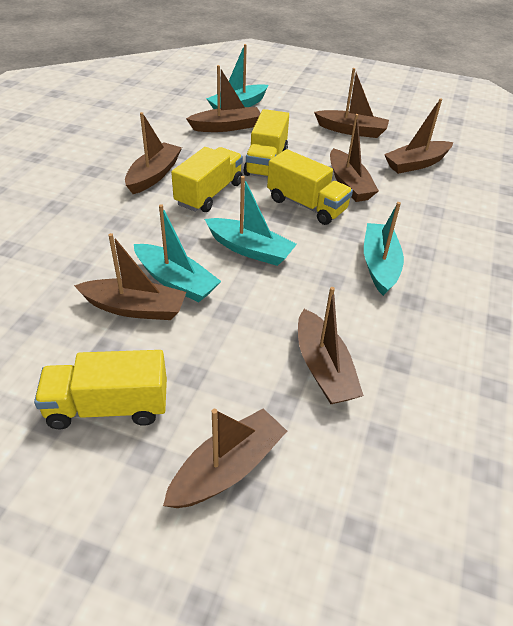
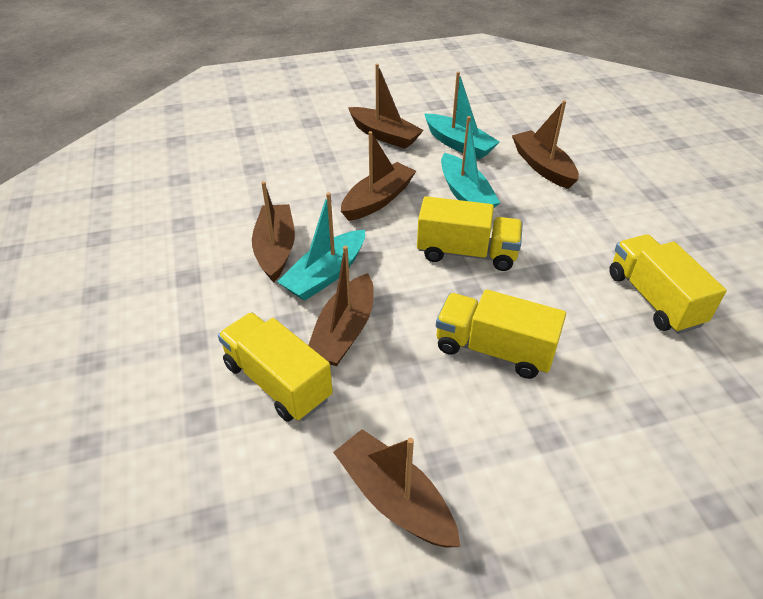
brown boat: 8 -> 6
turquoise boat: 4 -> 3

